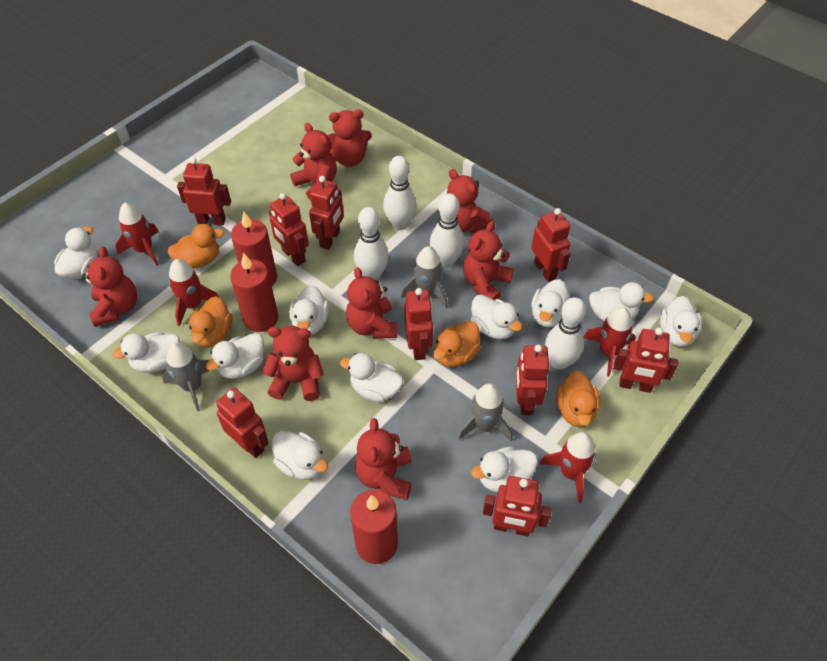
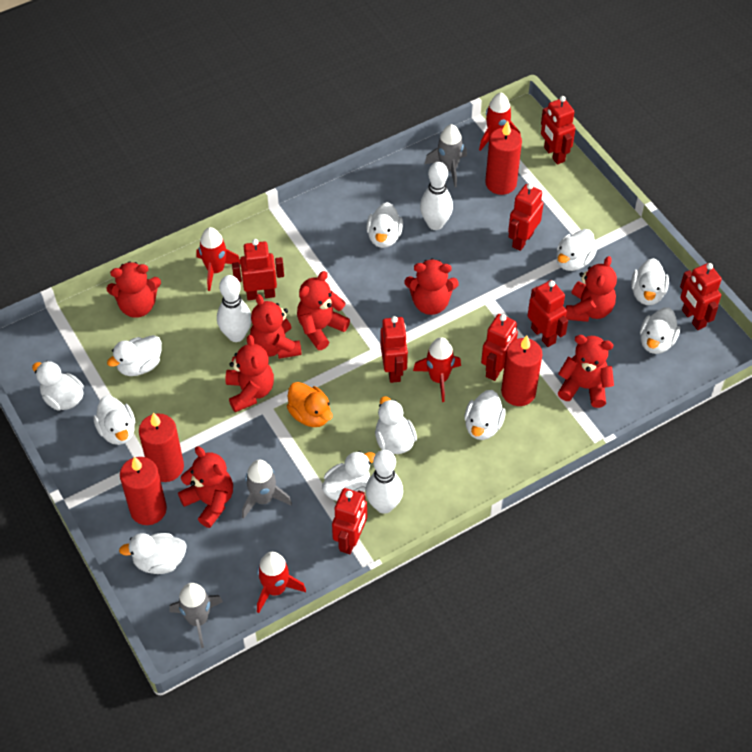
orange duck: 4 -> 1
red candle: 3 -> 4
red robot: 9 -> 8
white bowling pin: 4 -> 3

